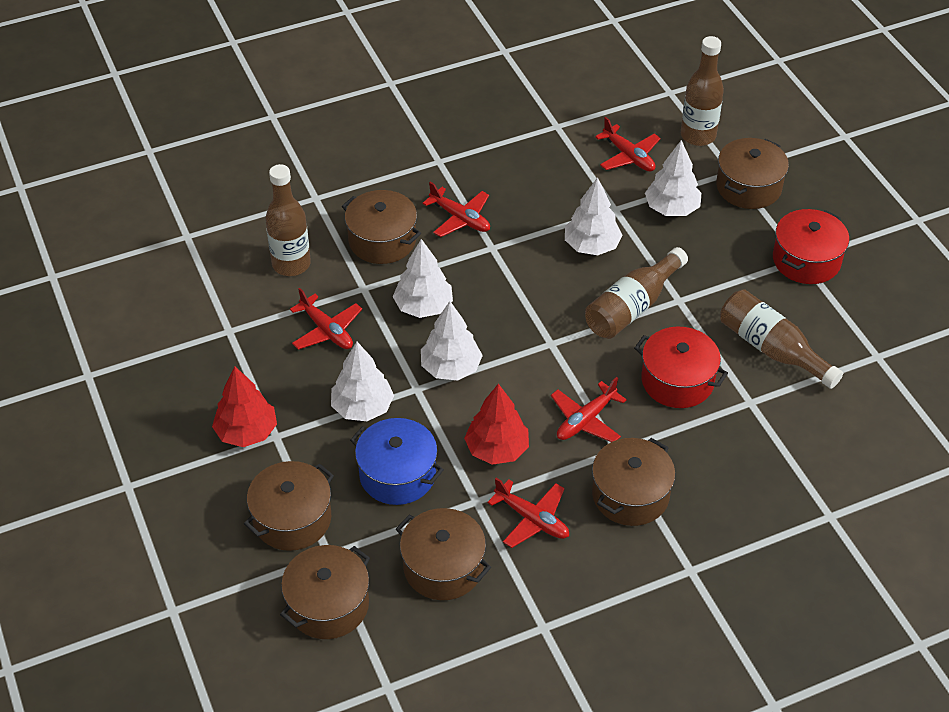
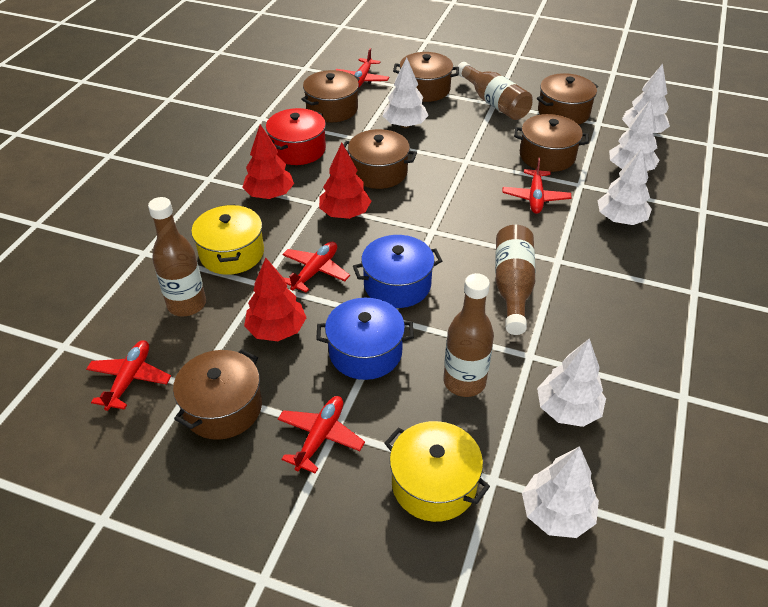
blue pot: 1 -> 2
red pot: 2 -> 1
red tree: 2 -> 3
white tree: 5 -> 6
yellow pot: 0 -> 2

